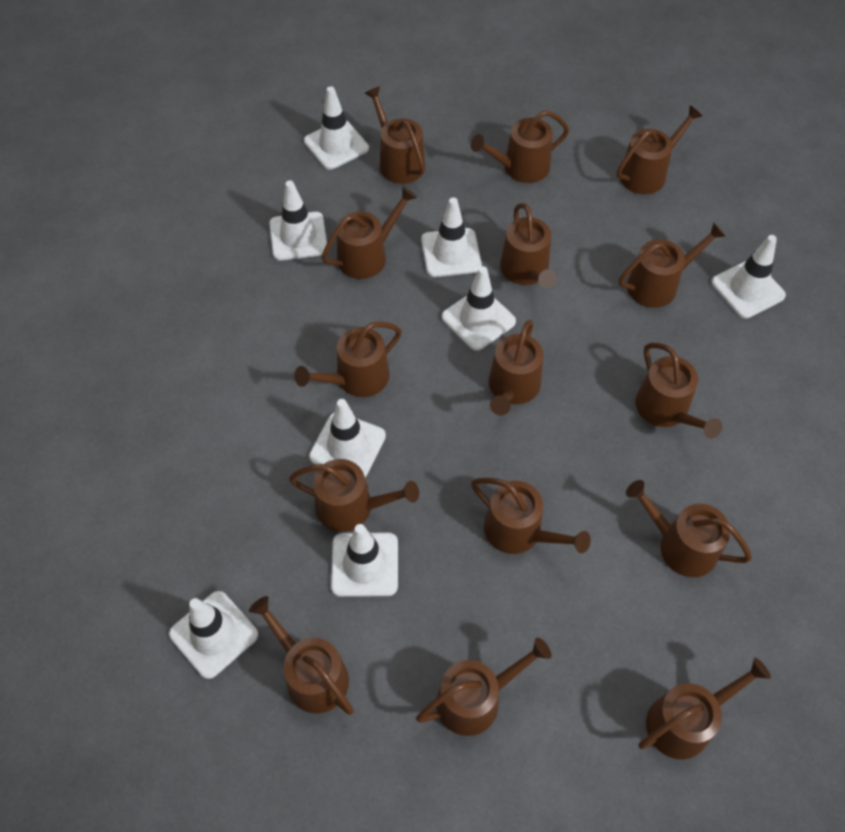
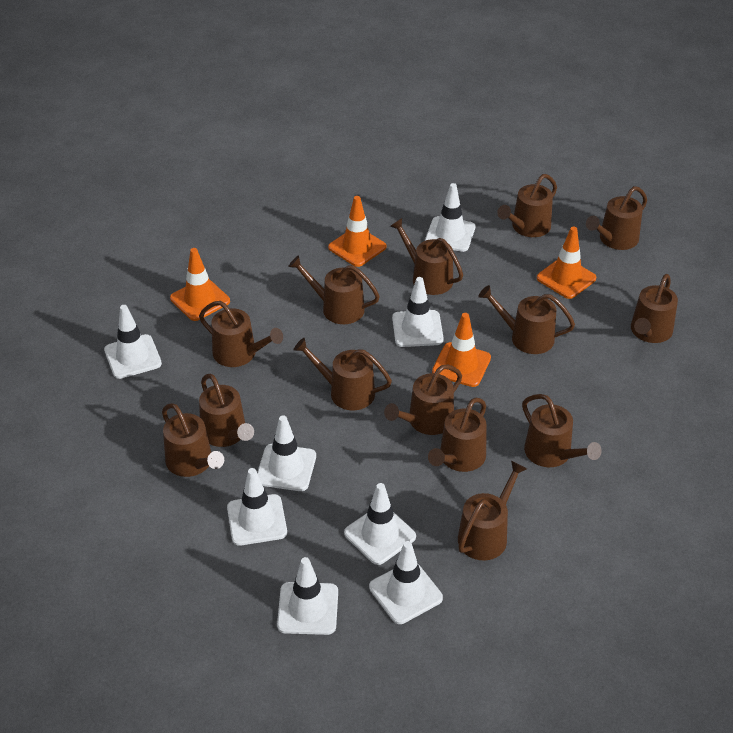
brown watering can: 15 -> 14
orange traffic cone: 0 -> 4

